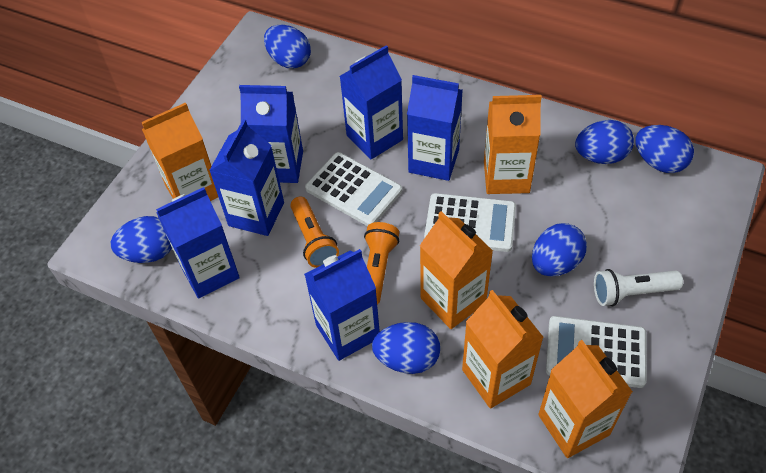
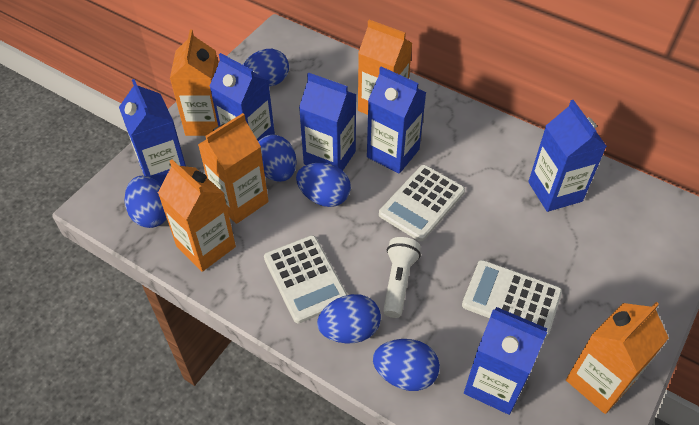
orange flashlight: 2 -> 0

